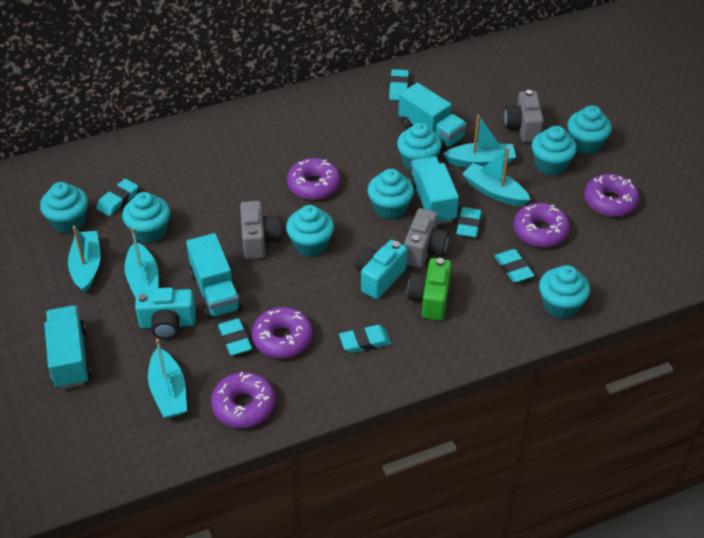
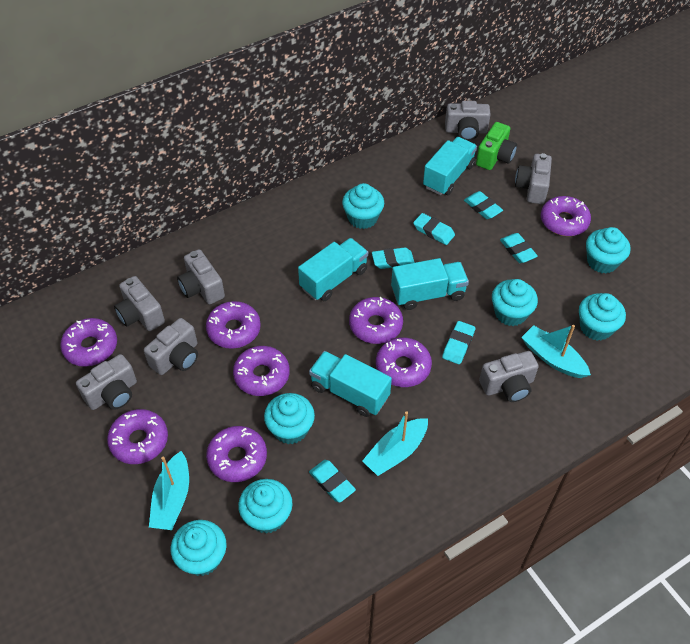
grey camera: 3 -> 7
purple donut: 5 -> 8
turquoise boat: 5 -> 3
turquoise camera: 2 -> 0
turquoise cupcake: 8 -> 7

